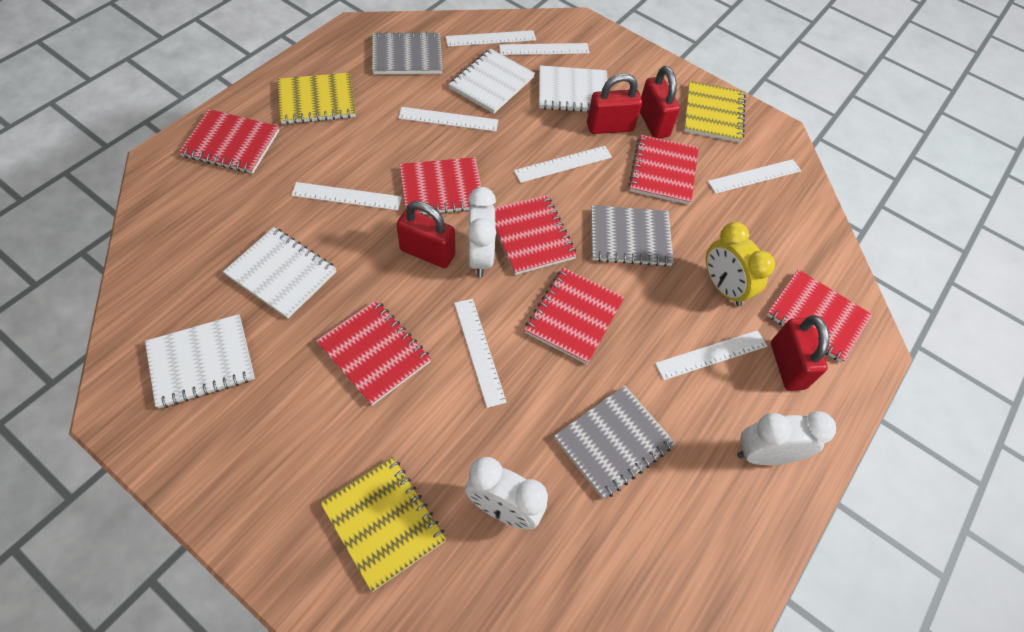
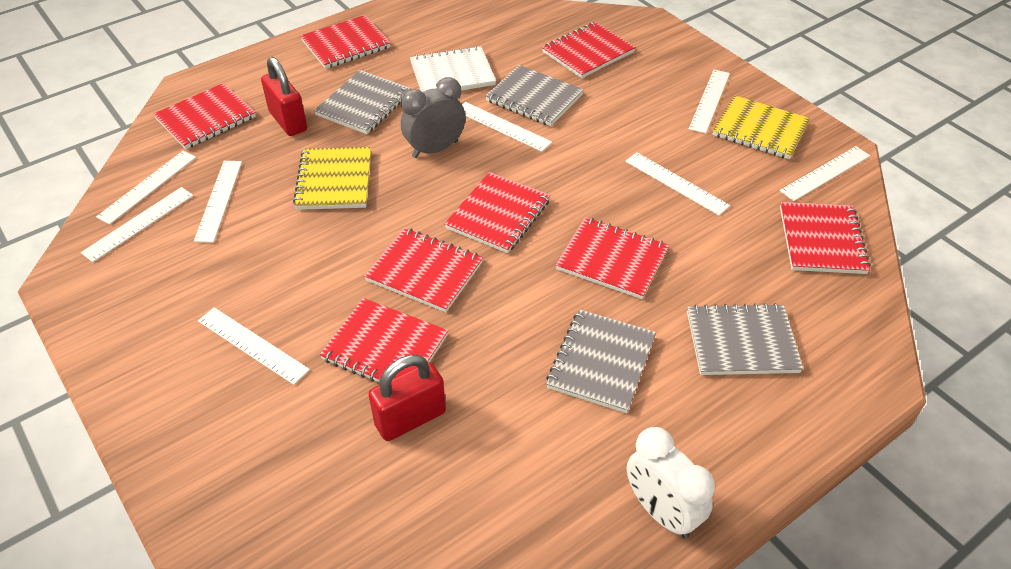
grey clock: 0 -> 1
grey notebook: 3 -> 4
red notebook: 7 -> 8
red padlock: 4 -> 2
white clock: 3 -> 1
white notebook: 4 -> 1
yellow clock: 1 -> 0
yellow notebook: 3 -> 2

